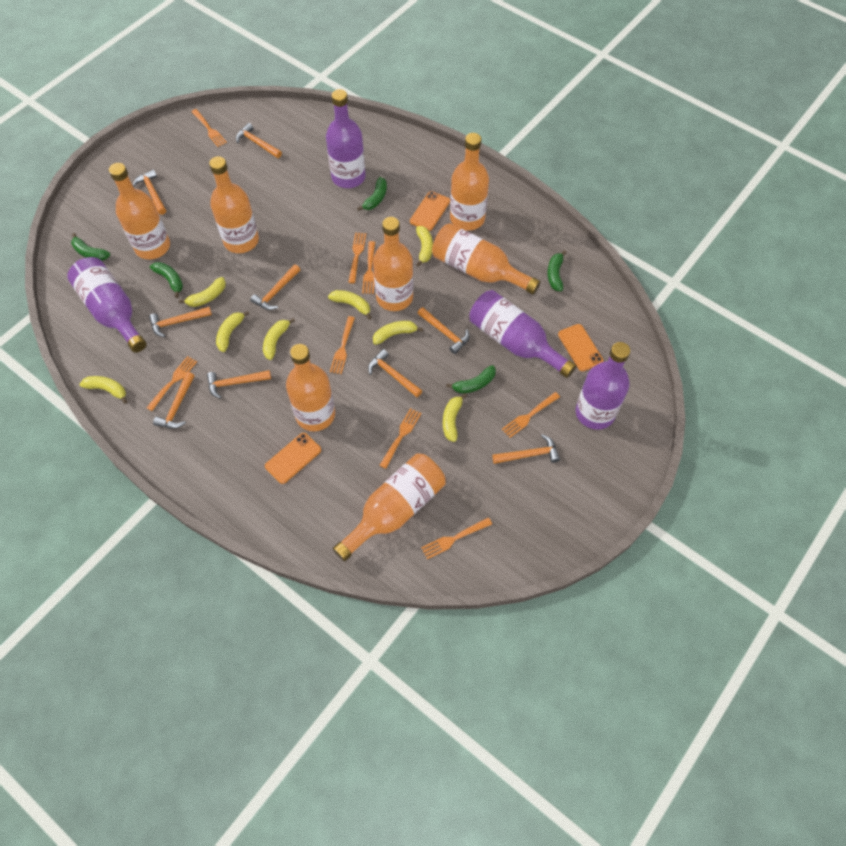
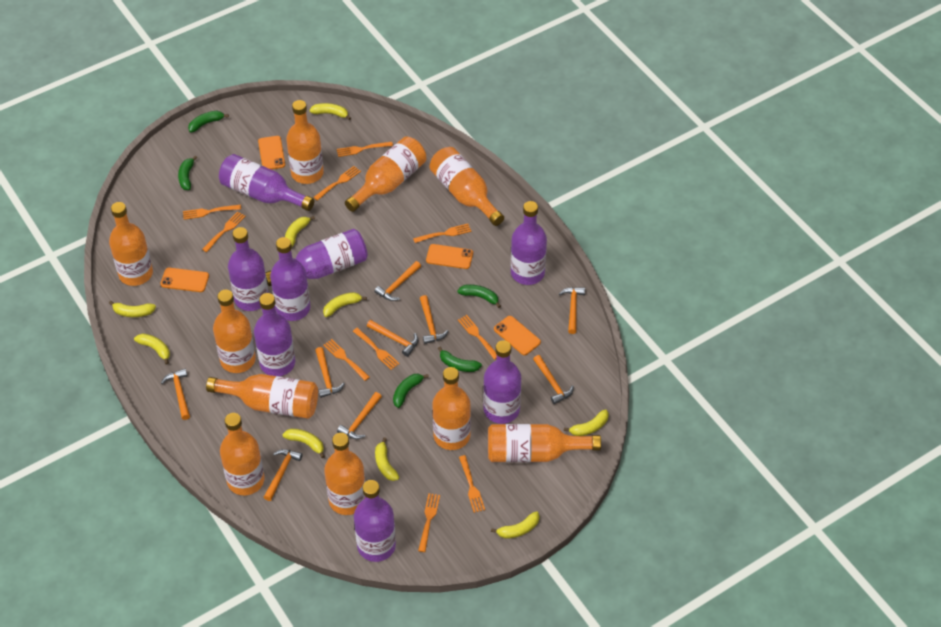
orange bottle: 7 -> 10
orange fork: 8 -> 10
orange phone: 3 -> 4
purple bottle: 4 -> 8
yellow banana: 8 -> 9

